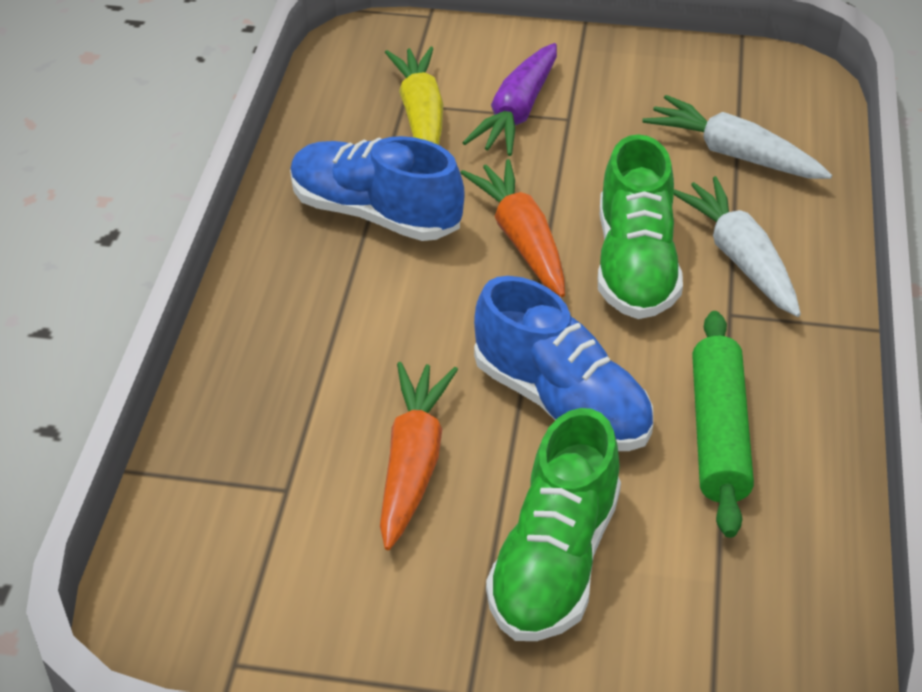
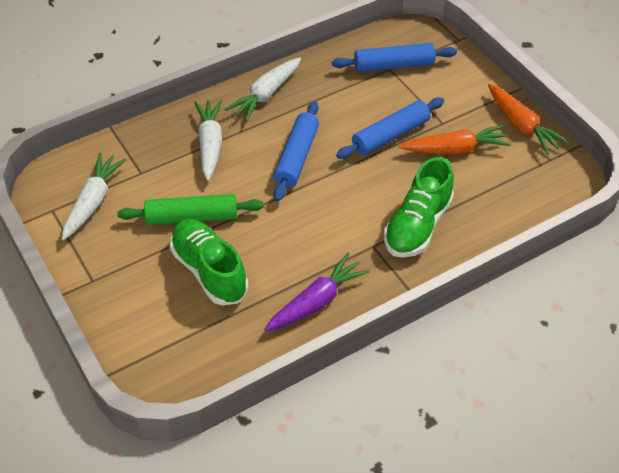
blue rolling pin: 0 -> 3
blue shoe: 2 -> 0
white carrot: 2 -> 3
yellow carrot: 1 -> 0

